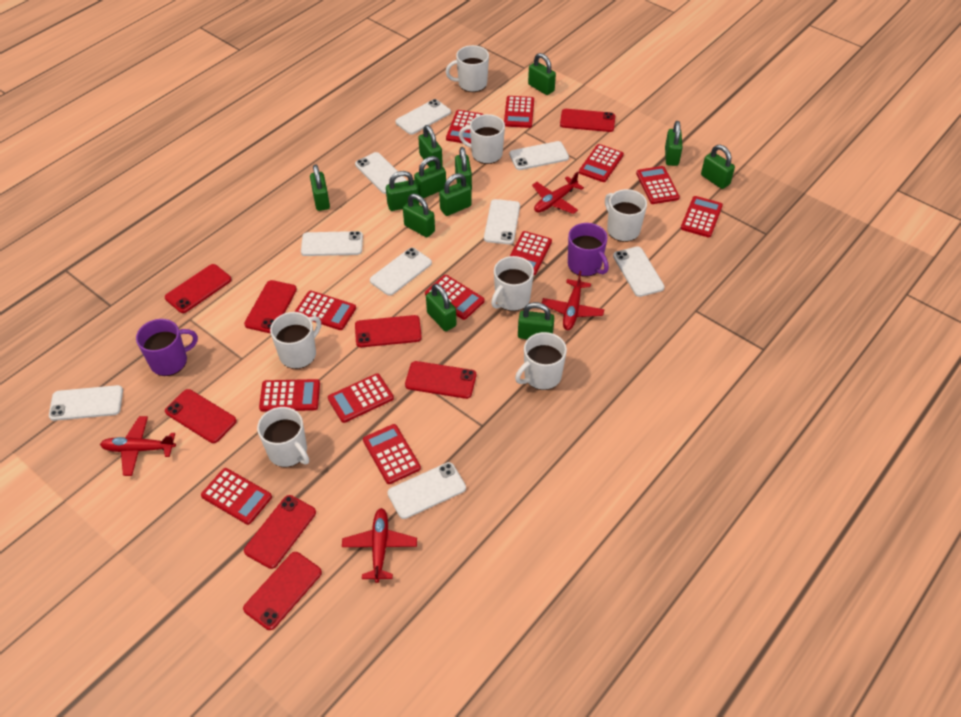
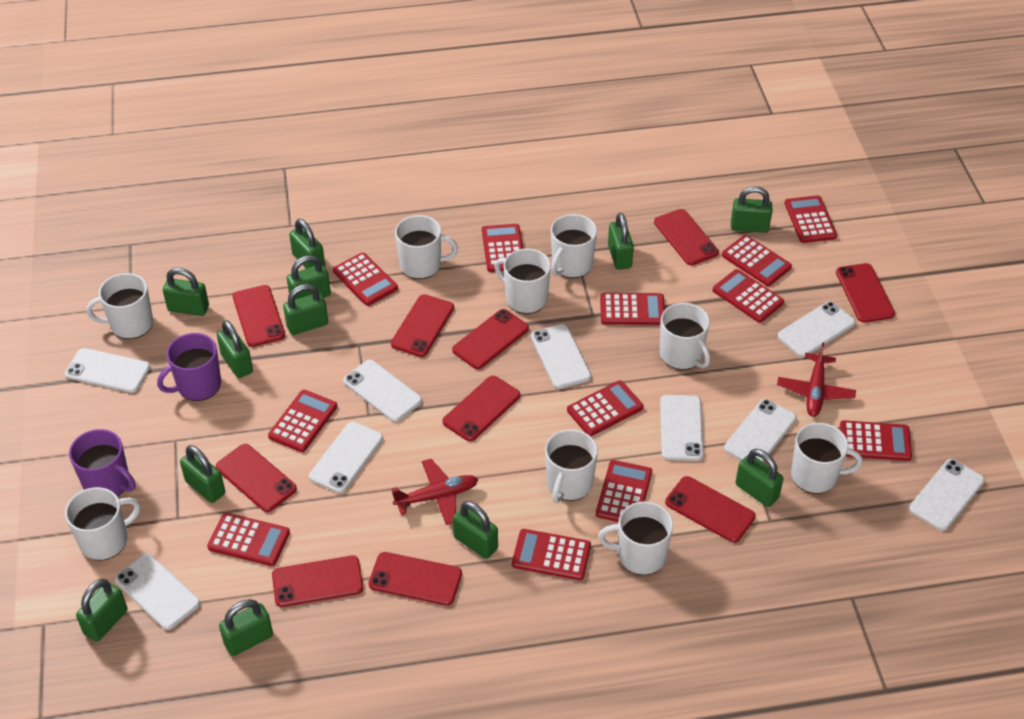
red phone: 8 -> 10
red plane: 4 -> 2
white mug: 7 -> 9

